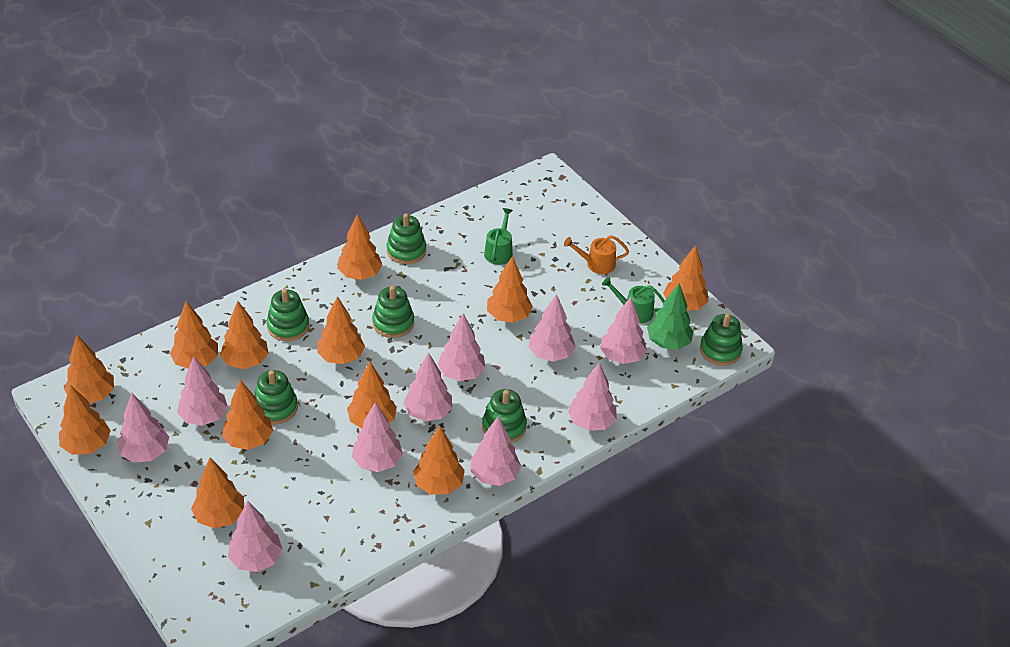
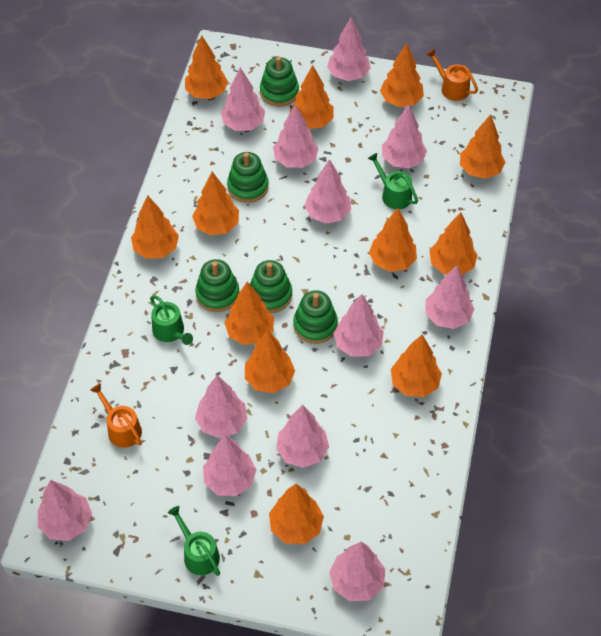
green stacking toy: 6 -> 5
green tree: 1 -> 0
green watering can: 2 -> 3
orange watering can: 1 -> 2
pink tree: 10 -> 12

